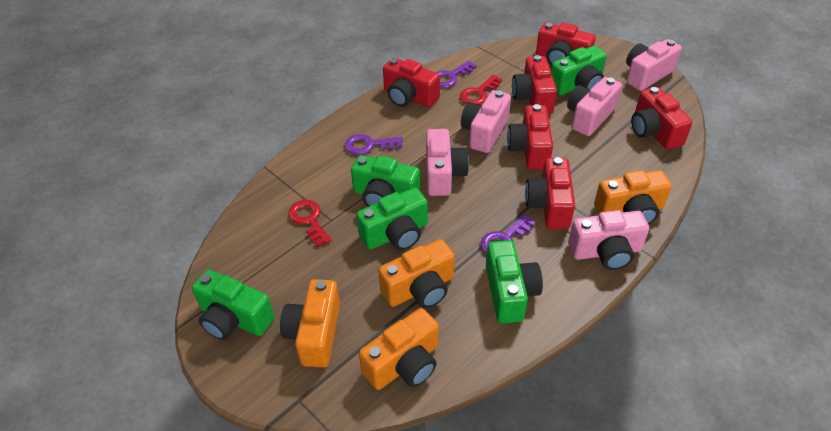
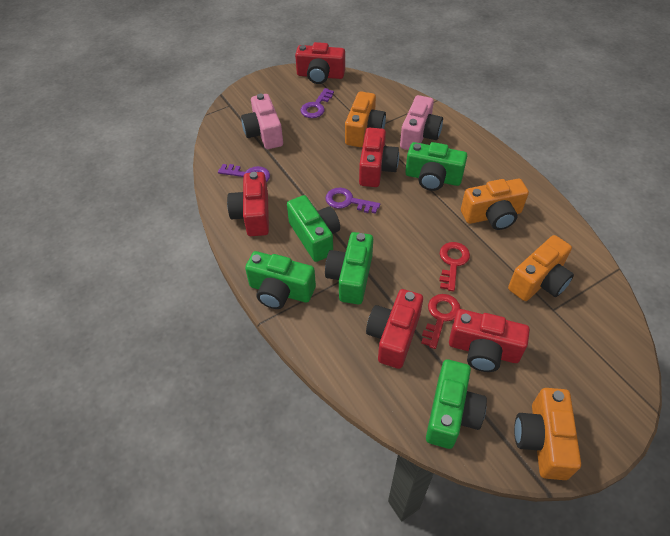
pink camera: 5 -> 2
red camera: 6 -> 5

